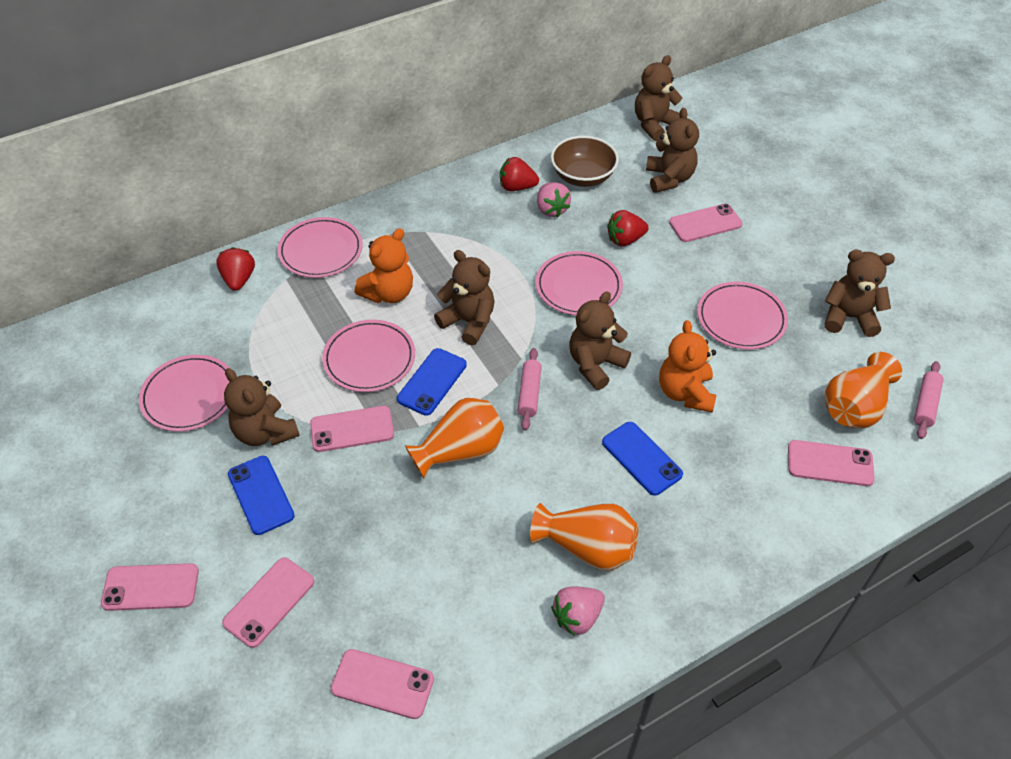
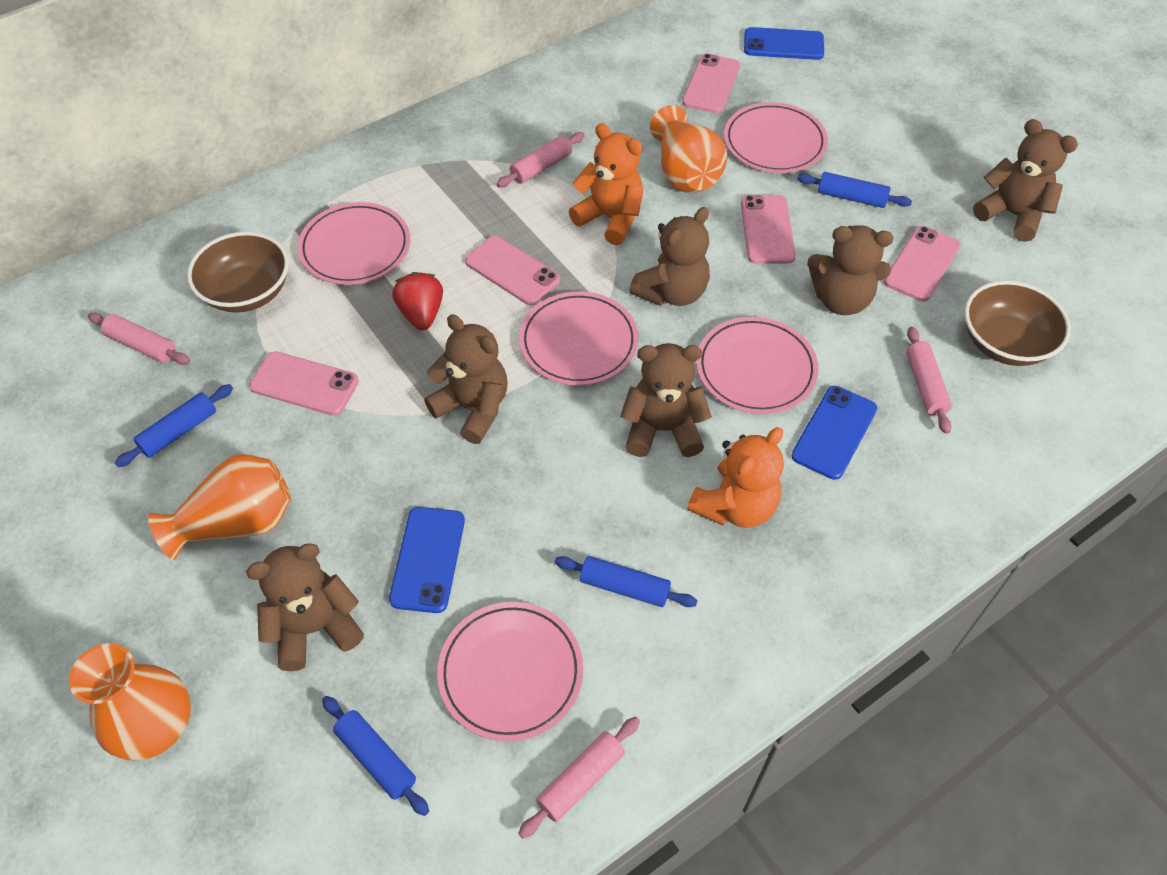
blue rolling pin: 0 -> 4
brown bowl: 1 -> 2
pink phone: 6 -> 5
pink rolling pin: 2 -> 4
pink strawberry: 2 -> 0
red strawberry: 3 -> 1

